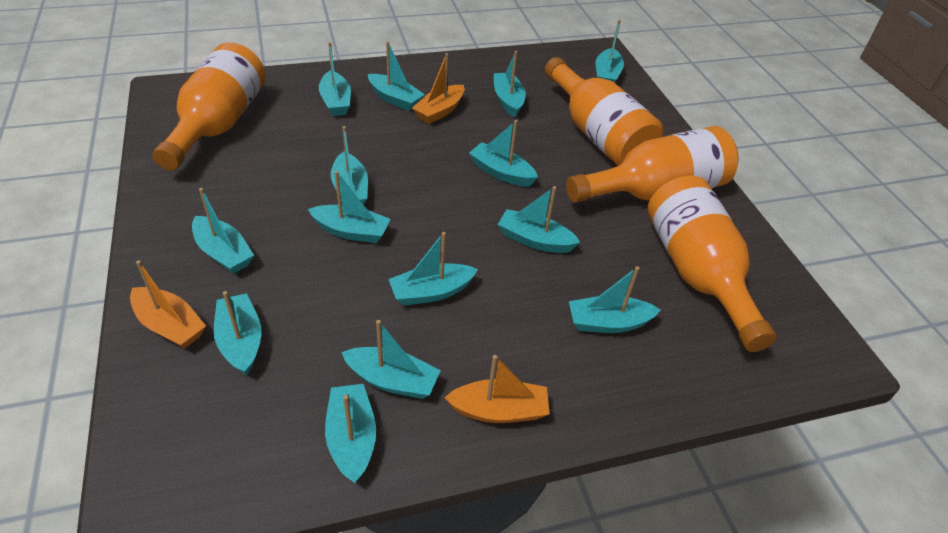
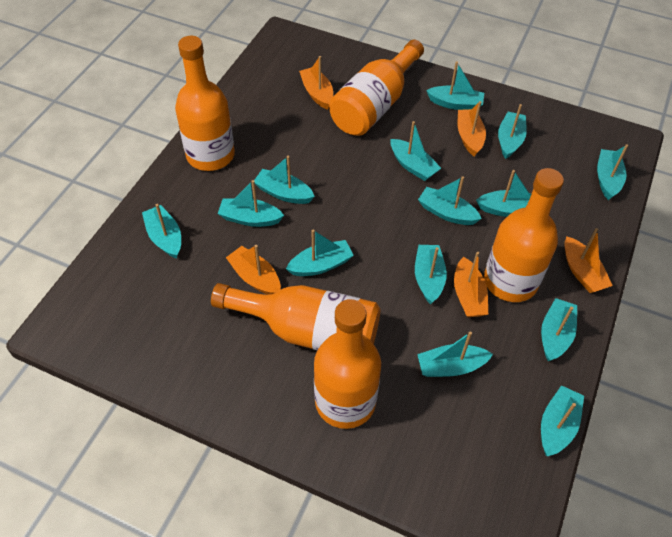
orange boat: 3 -> 5
orange bottle: 4 -> 5

